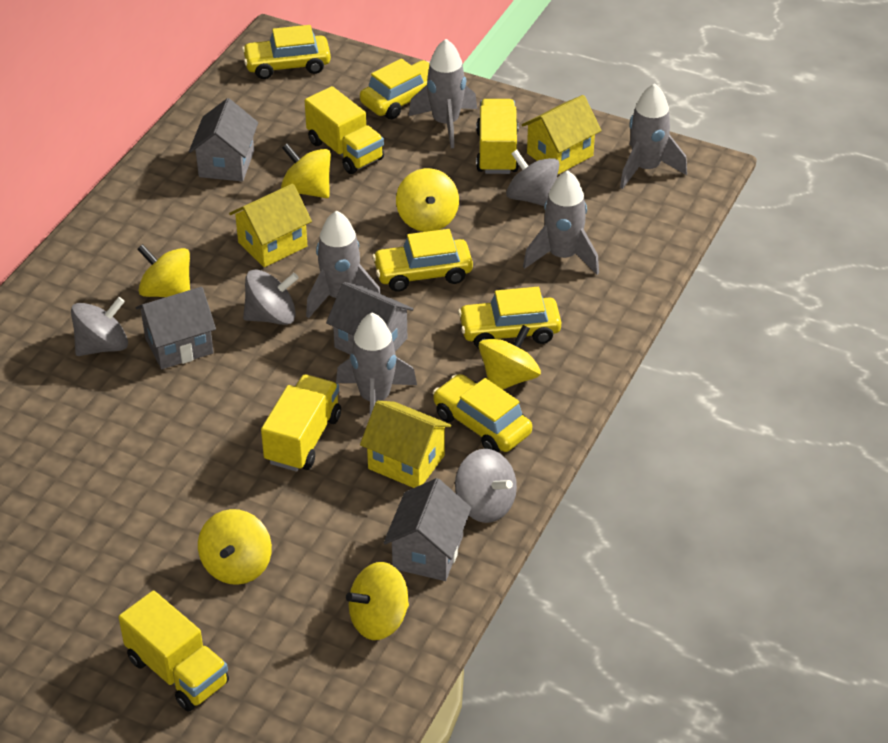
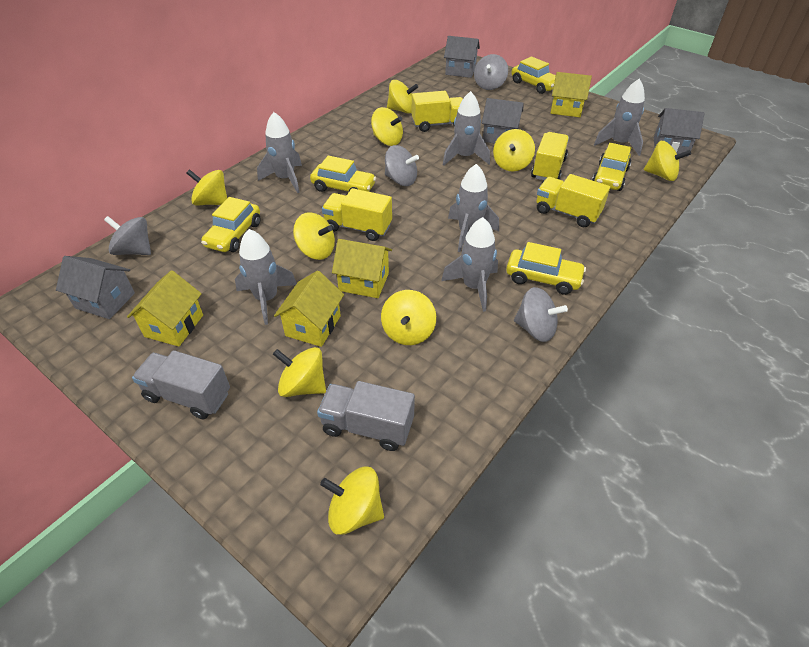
grey rocket: 5 -> 6
grey truck: 0 -> 2
yellow house: 3 -> 4
yellow spinning top: 6 -> 9

